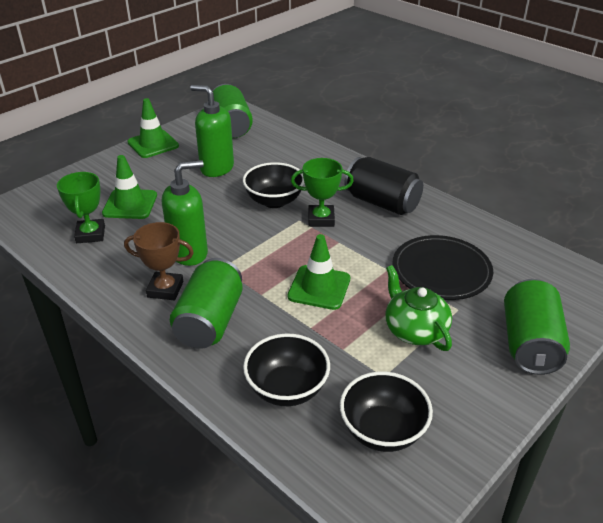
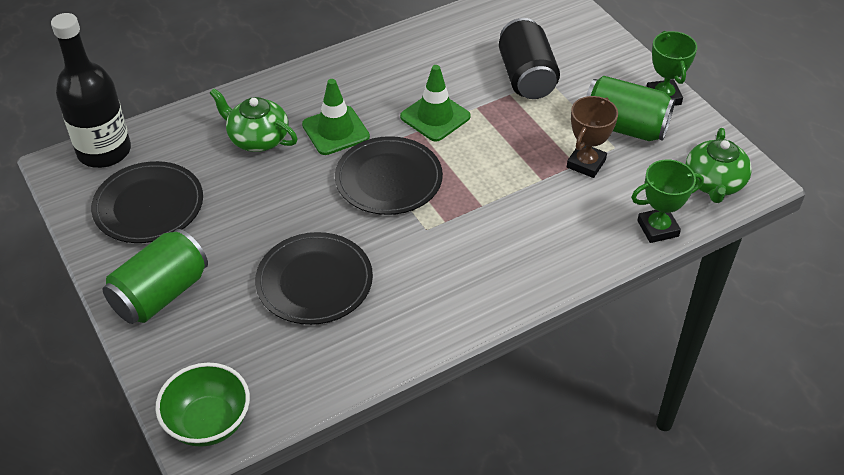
black bottle: 0 -> 1
black bowl: 3 -> 0
black plate: 1 -> 3
green bowl: 0 -> 1
green can: 3 -> 2
green soap dispenser: 2 -> 0
green teapot: 1 -> 2
green traffic cone: 3 -> 2

